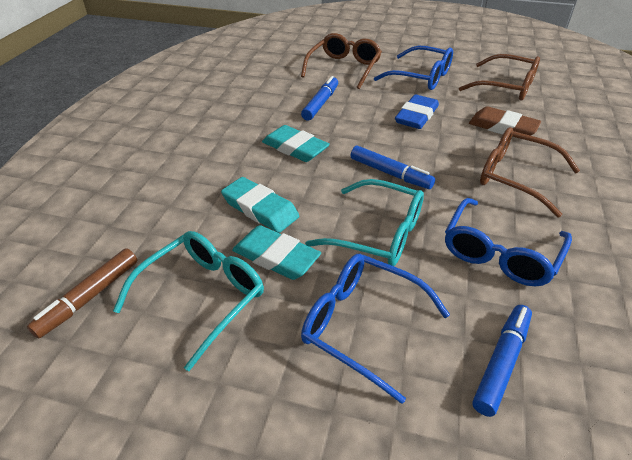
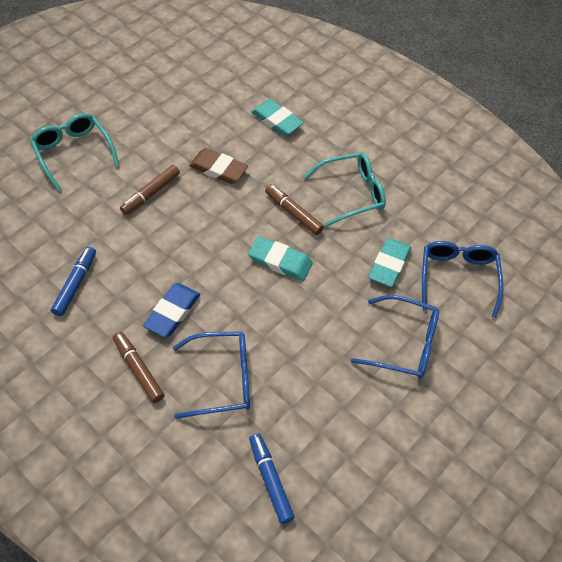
blue marker: 3 -> 2
brown glasses: 3 -> 0
brown marker: 1 -> 3

